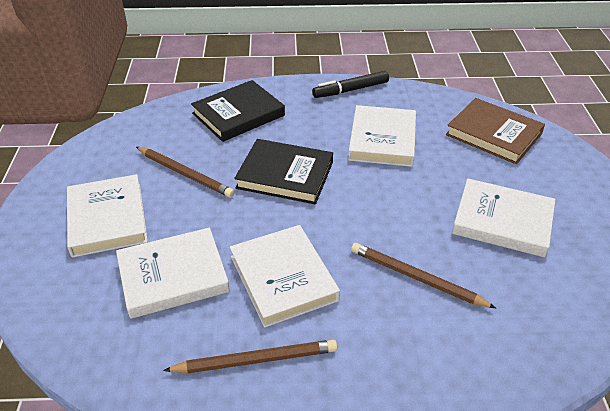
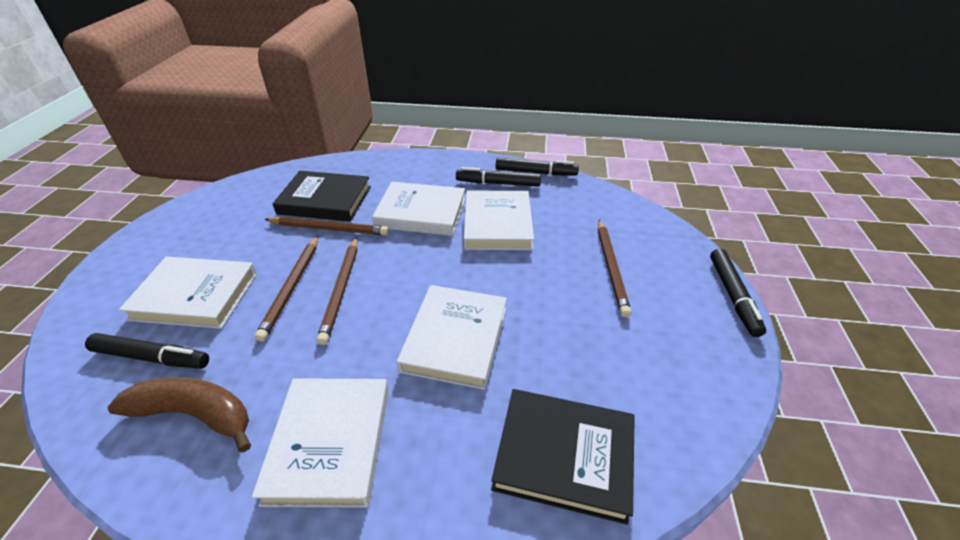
black marker: 1 -> 4
brown banana: 0 -> 1
brown book: 1 -> 0
brown pencil: 3 -> 4

